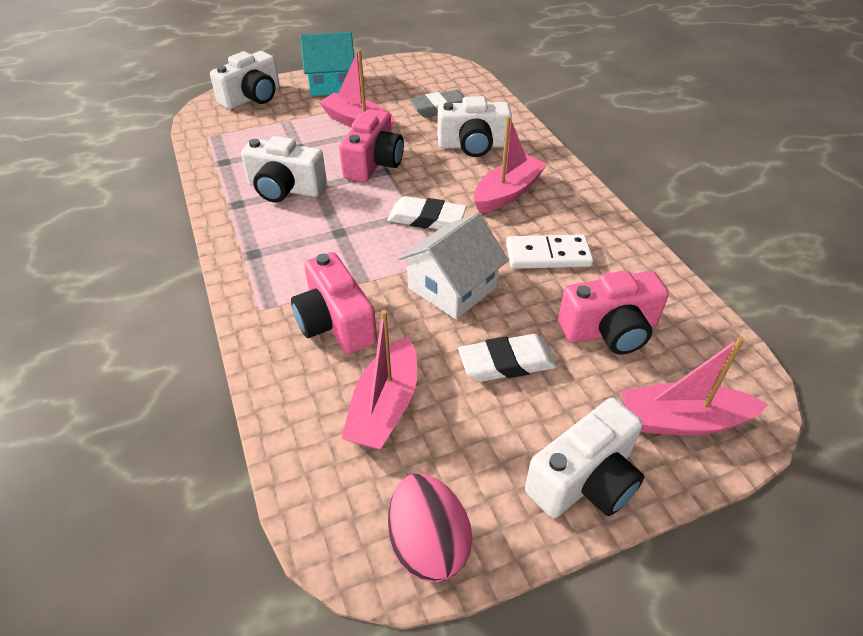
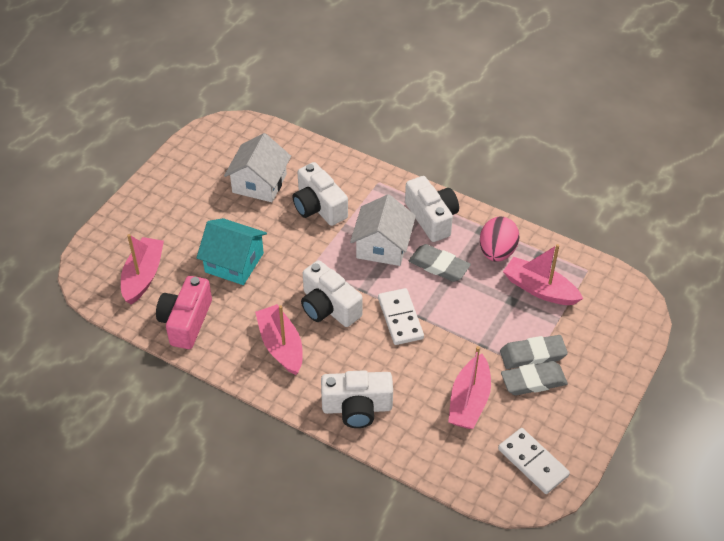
grey eraser: 1 -> 3
pink camera: 3 -> 1
white domino: 1 -> 2
white eraser: 2 -> 0
white house: 1 -> 2

